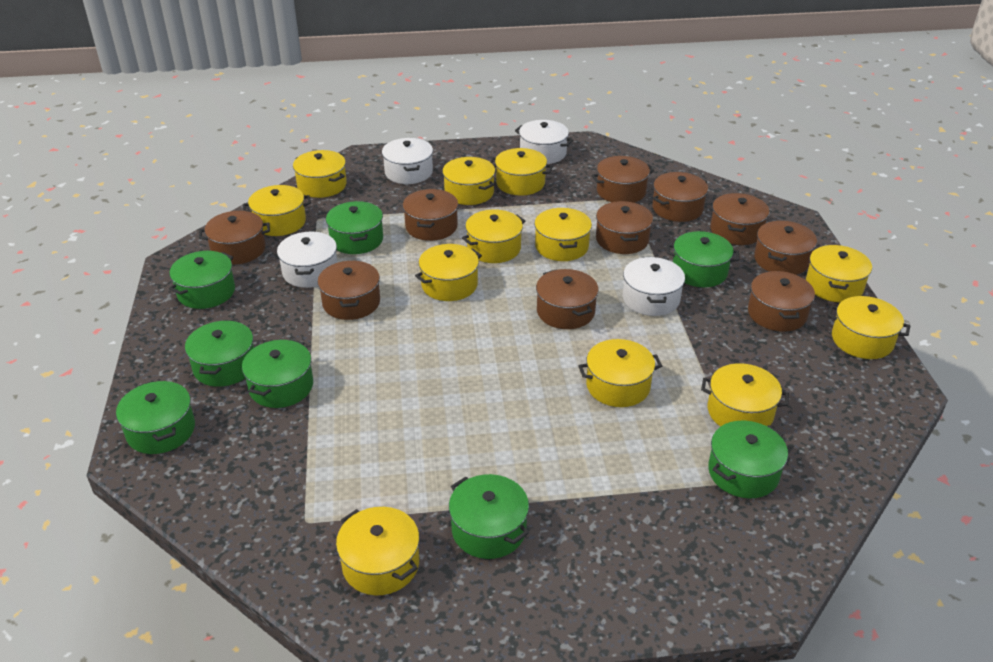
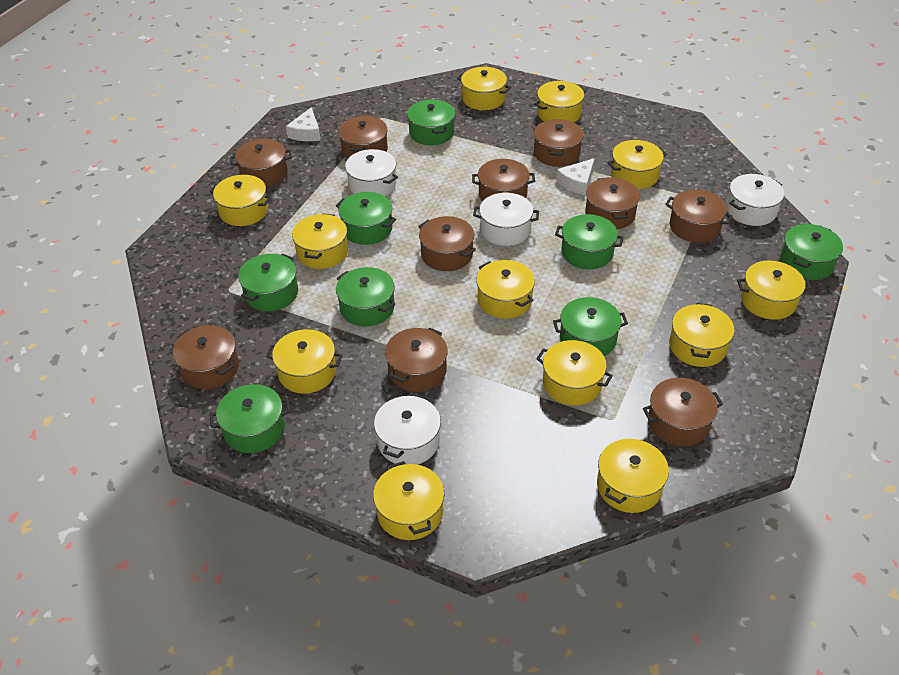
white cheese: 0 -> 2

